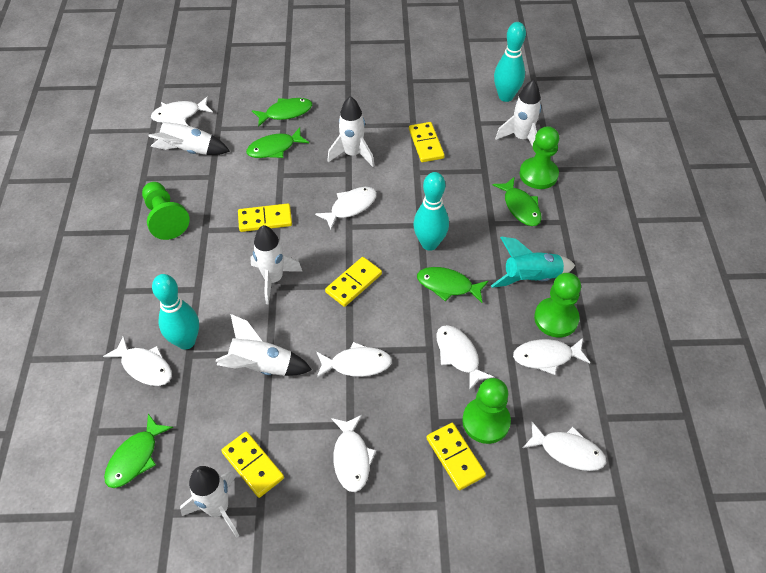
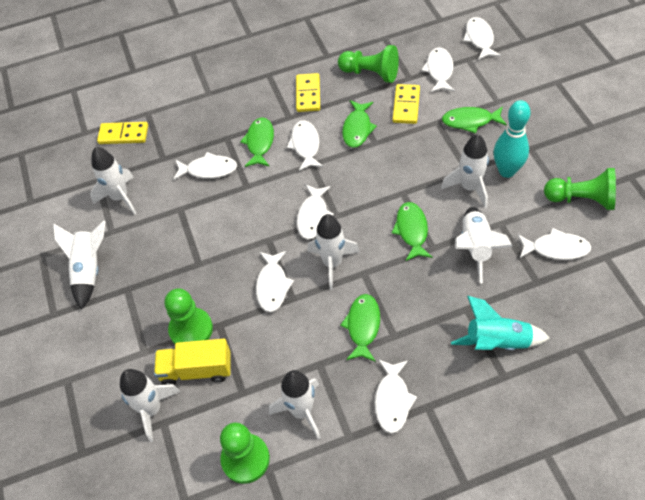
turquoise bowling pin: 3 -> 1
white rocket: 6 -> 7
yellow domino: 5 -> 3
yellow truck: 0 -> 1

